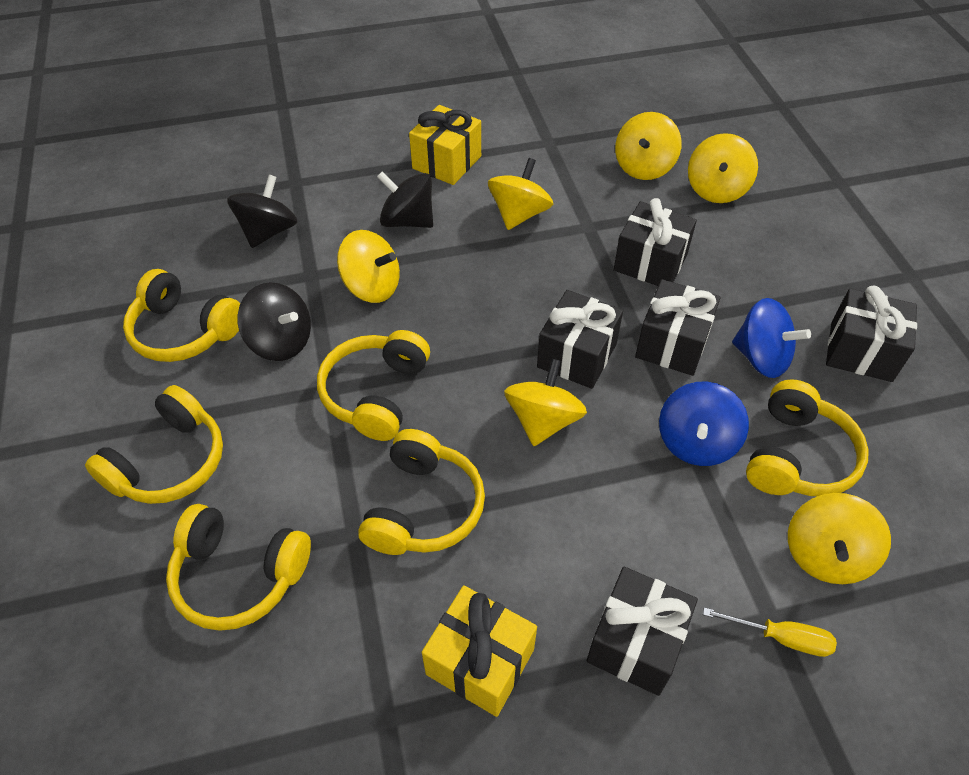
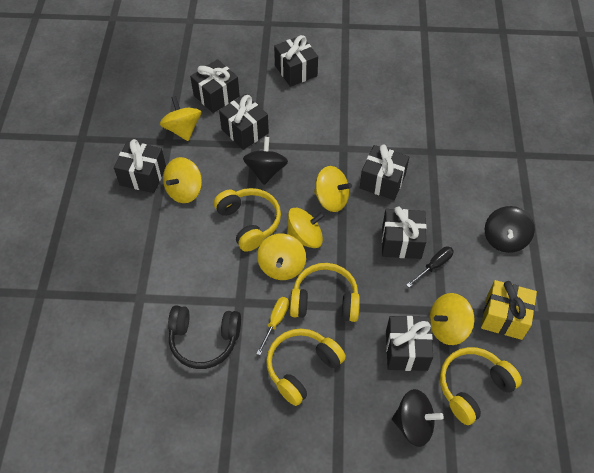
black gift: 5 -> 7
black headphones: 0 -> 1
black screwdriver: 0 -> 1
blue spinning top: 2 -> 0
yellow gift: 2 -> 1
yellow headphones: 6 -> 4

